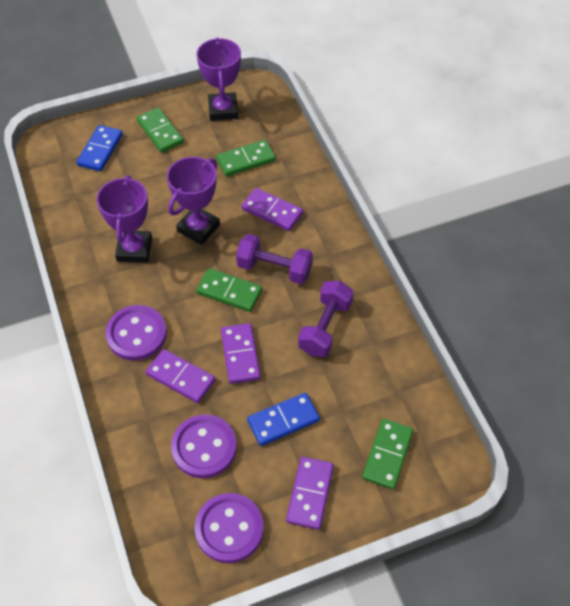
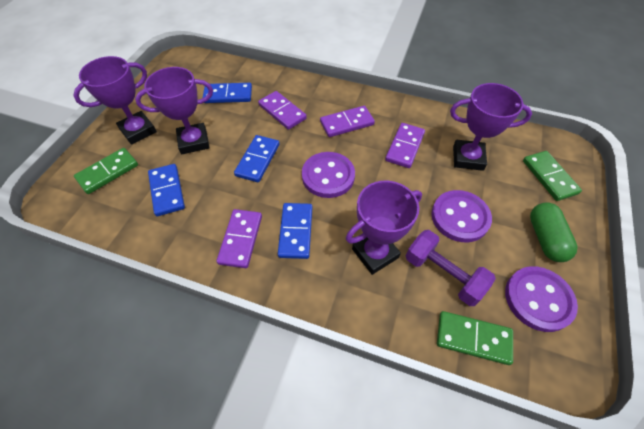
blue domino: 2 -> 4
green capsule: 0 -> 1
green domino: 4 -> 3
purple dumbbell: 2 -> 1
purple trophy: 3 -> 4

